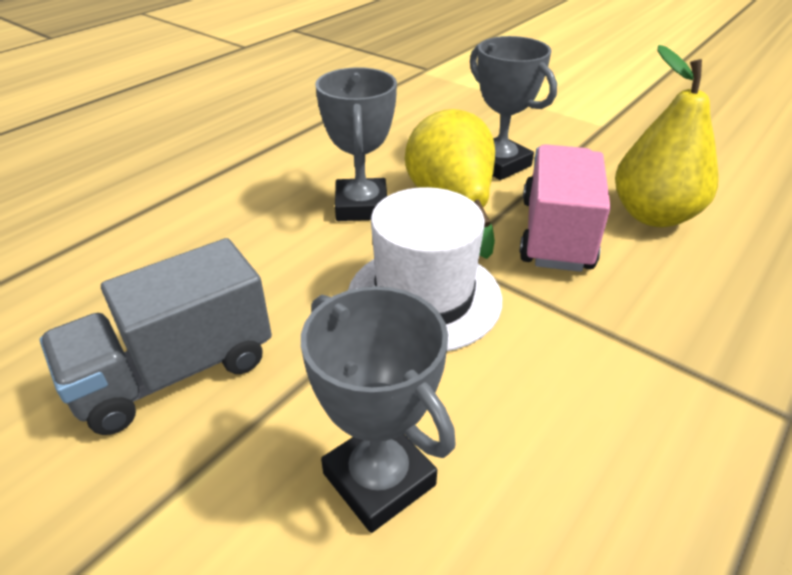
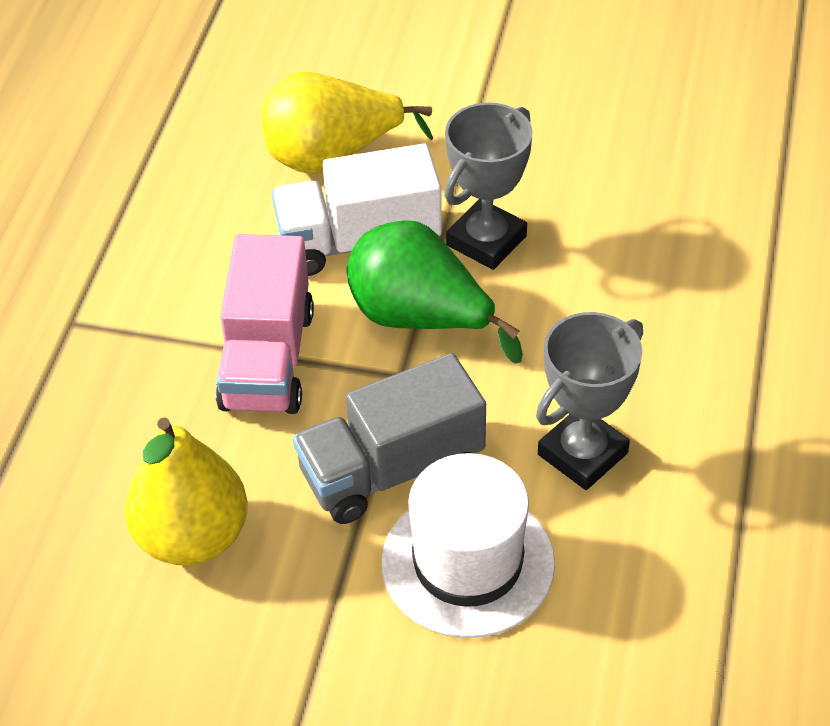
green pear: 0 -> 1
grey trophy: 3 -> 2
white truck: 0 -> 1

